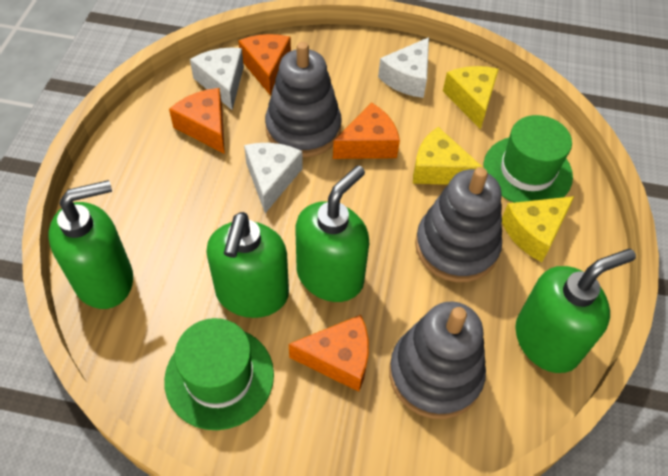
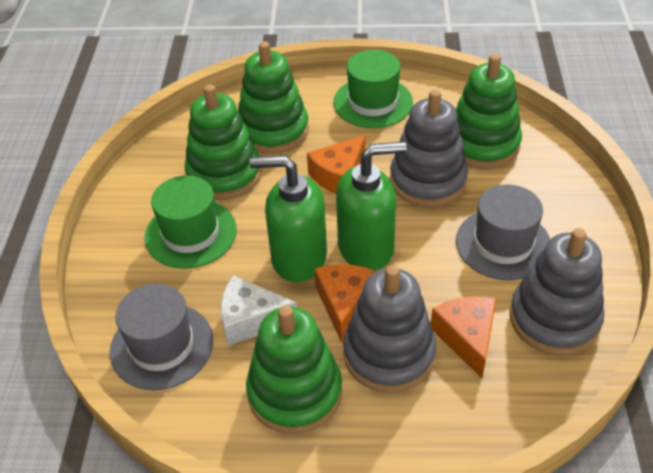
green soap dispenser: 4 -> 2
green stacking toy: 0 -> 4
grey hat: 0 -> 2
orange cheese: 4 -> 3
white cheese: 3 -> 1
yellow cheese: 3 -> 0

